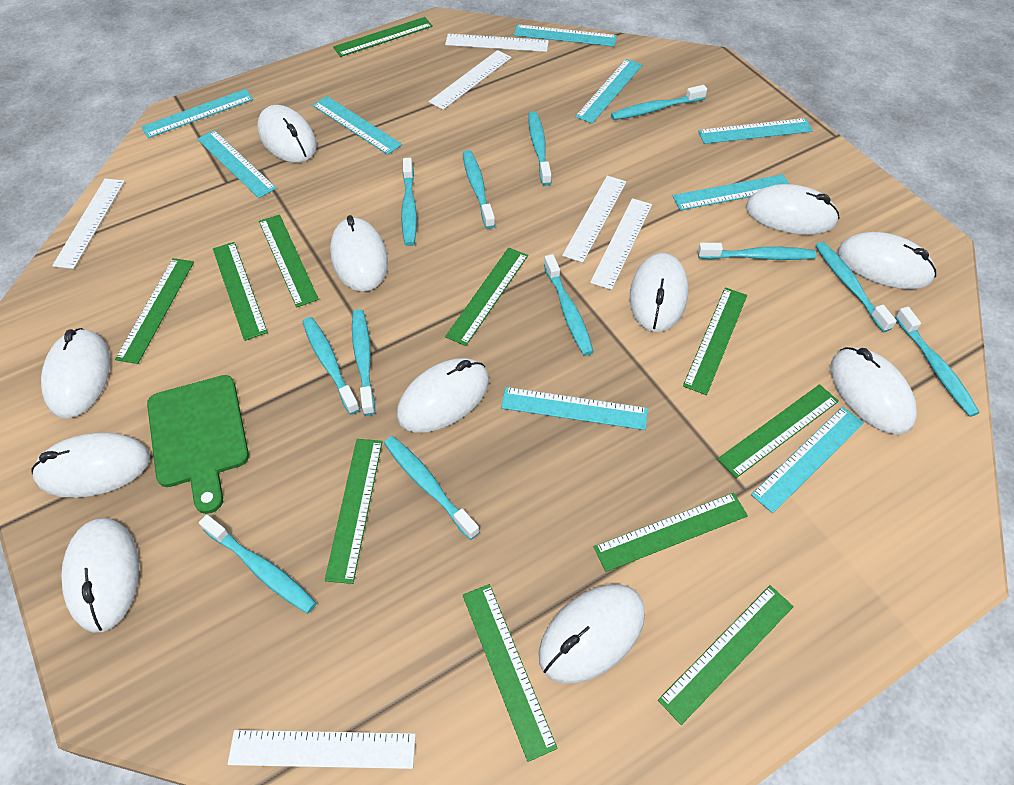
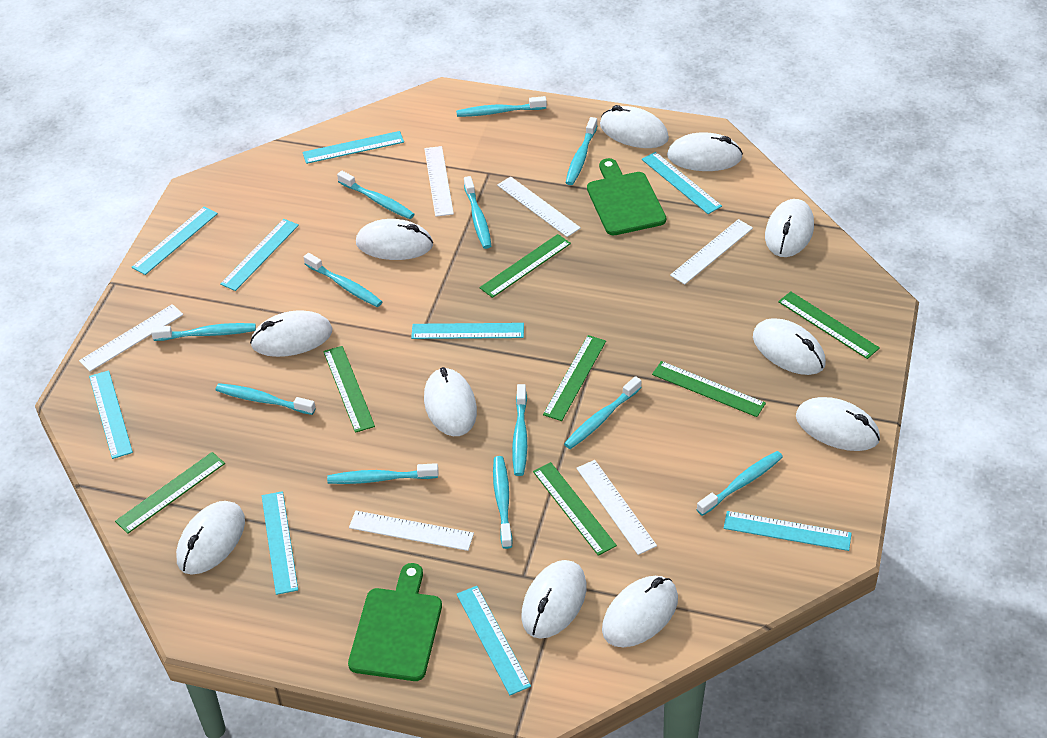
green cutting board: 1 -> 2
green ruler: 11 -> 7

